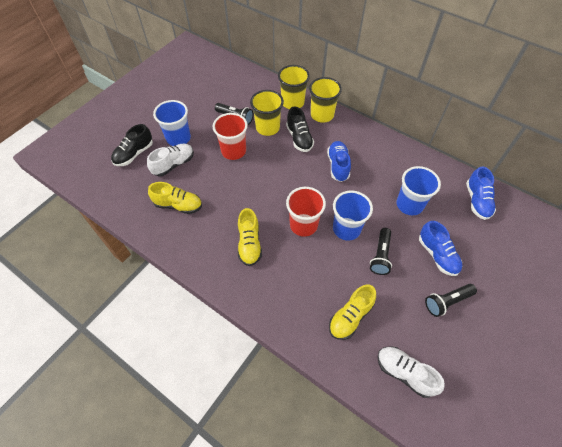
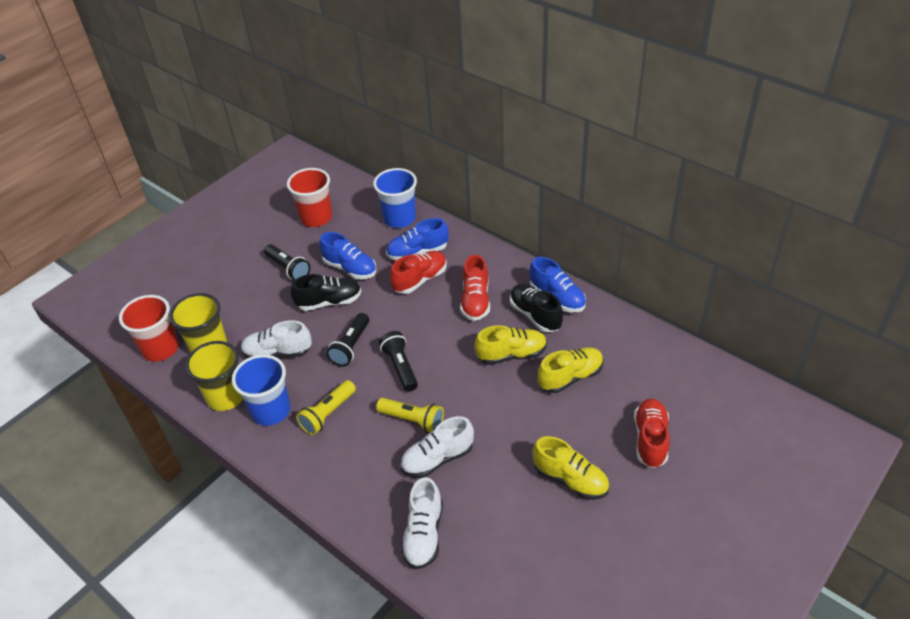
blue cup: 3 -> 2
red shoe: 0 -> 3
white shoe: 2 -> 3
yellow cup: 3 -> 2
yellow flashlight: 0 -> 2

